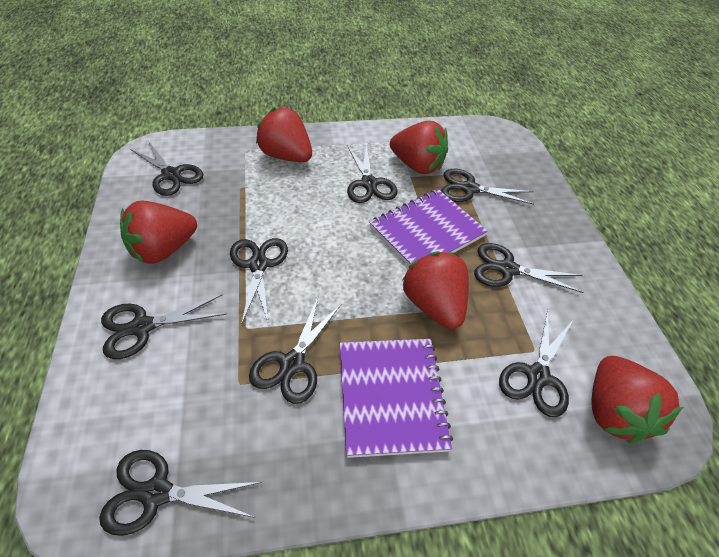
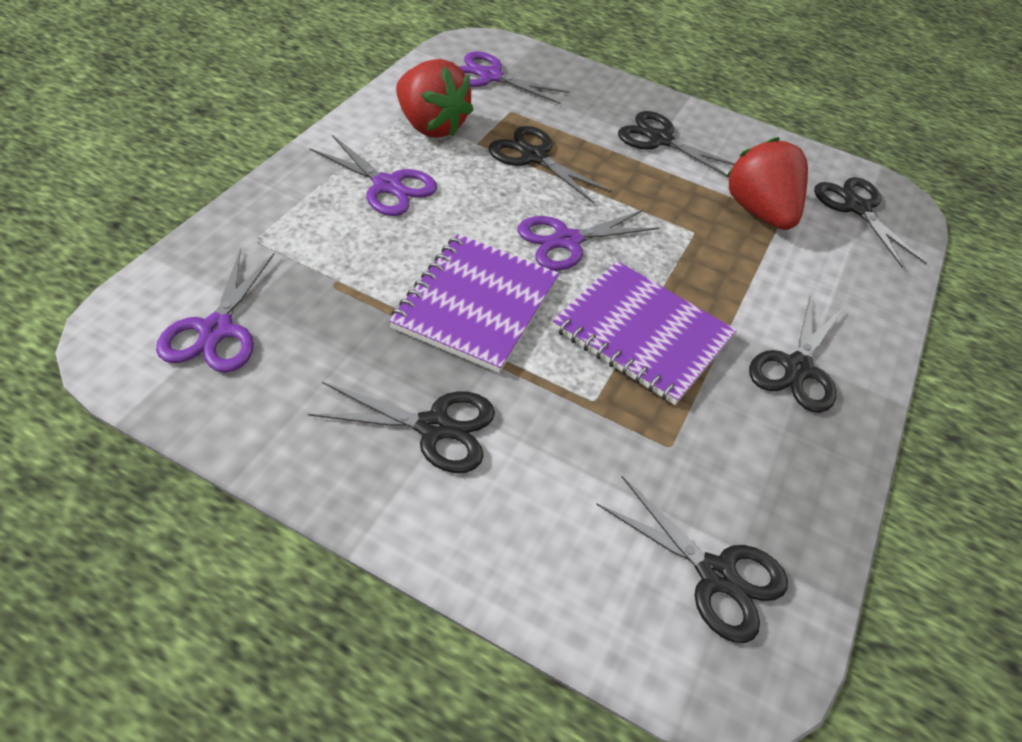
black scissors: 9 -> 6
purple scissors: 0 -> 4
red strawberry: 5 -> 2

